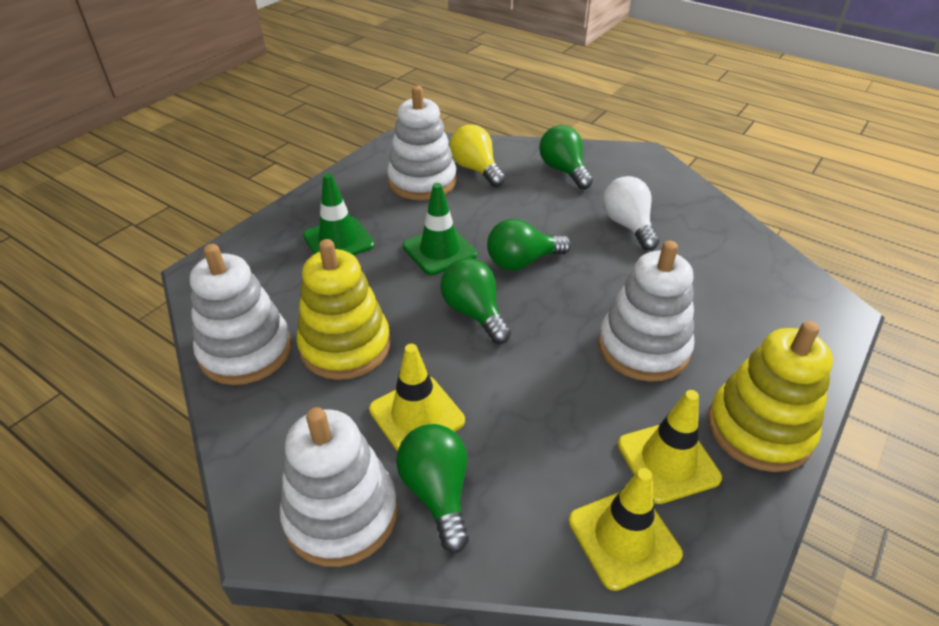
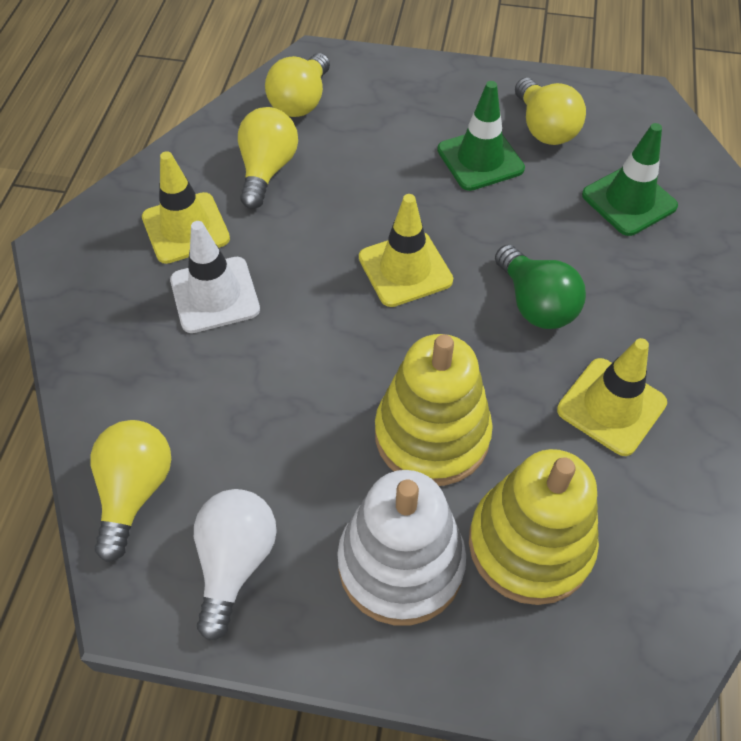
green light bulb: 4 -> 1
white stacking toy: 4 -> 1
white traffic cone: 0 -> 1
yellow light bulb: 1 -> 4

